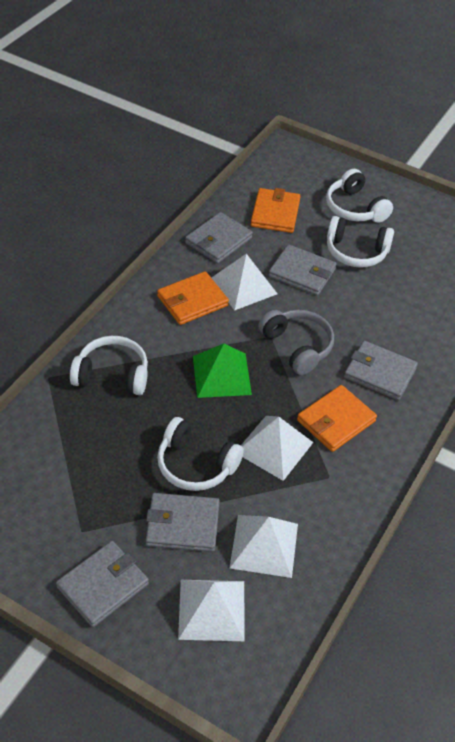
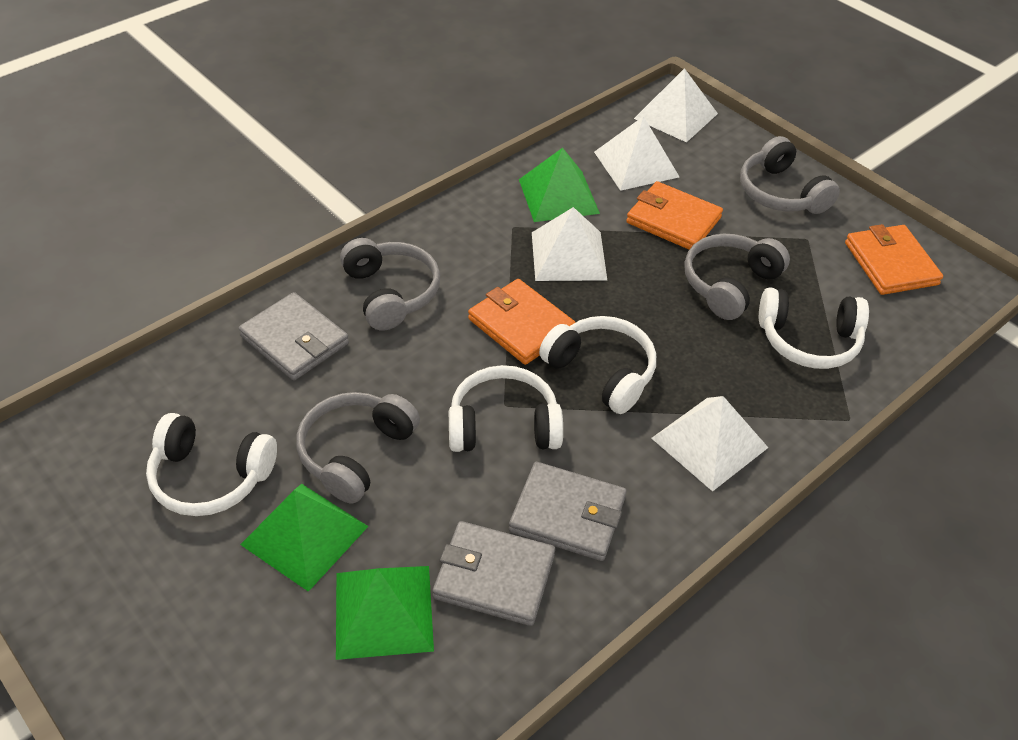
green pyramid: 1 -> 3
grey headphones: 1 -> 4
grey wallet: 5 -> 3

